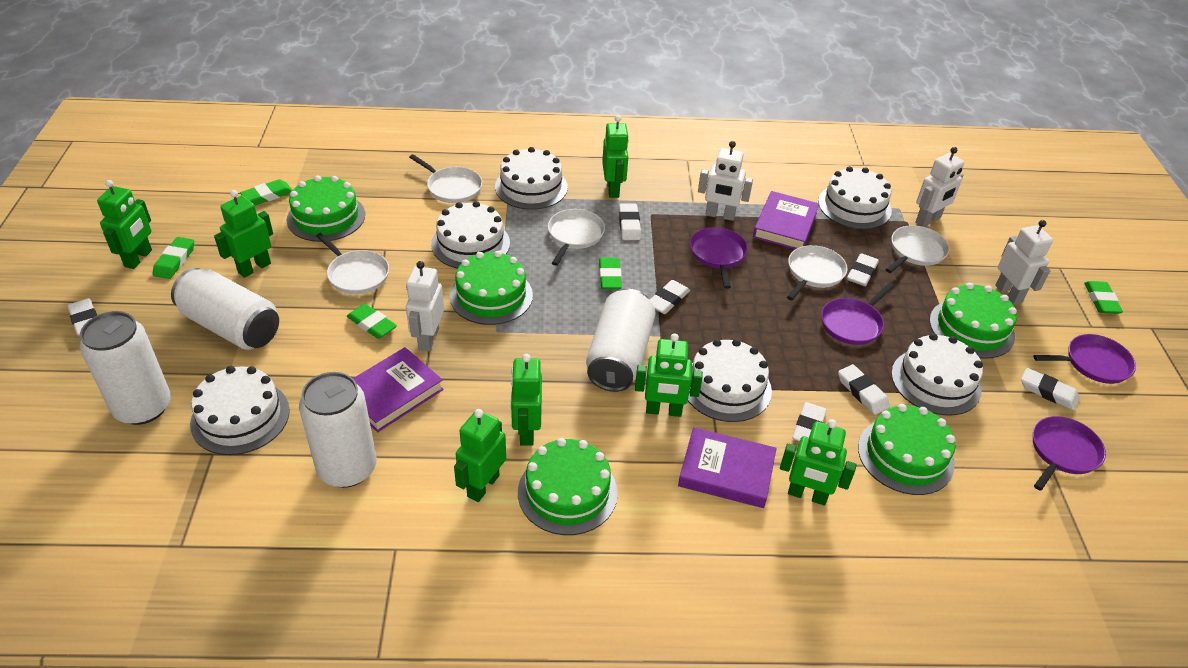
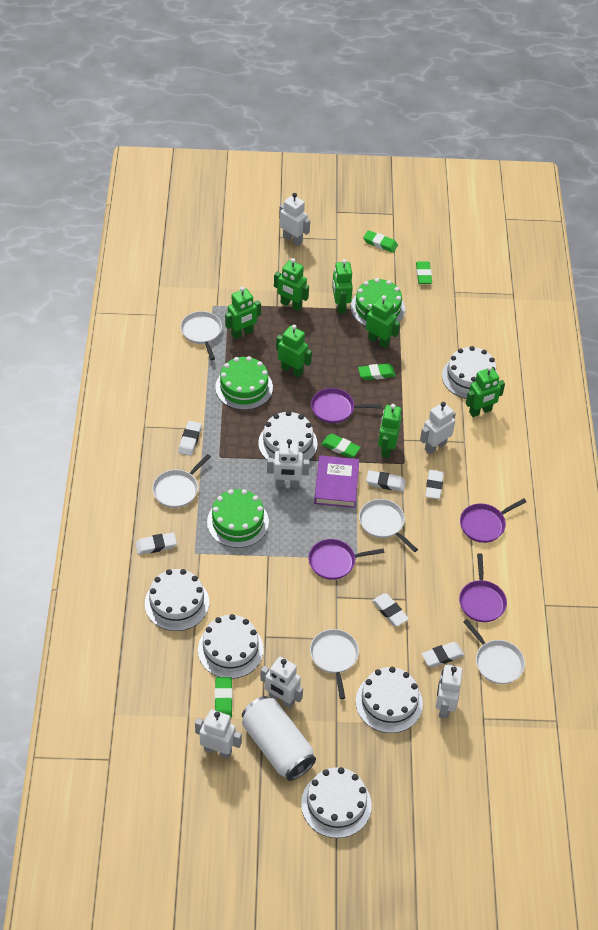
green cake: 5 -> 3
purple book: 3 -> 1
white can: 4 -> 1
white eraser: 7 -> 6
white robot: 4 -> 6

